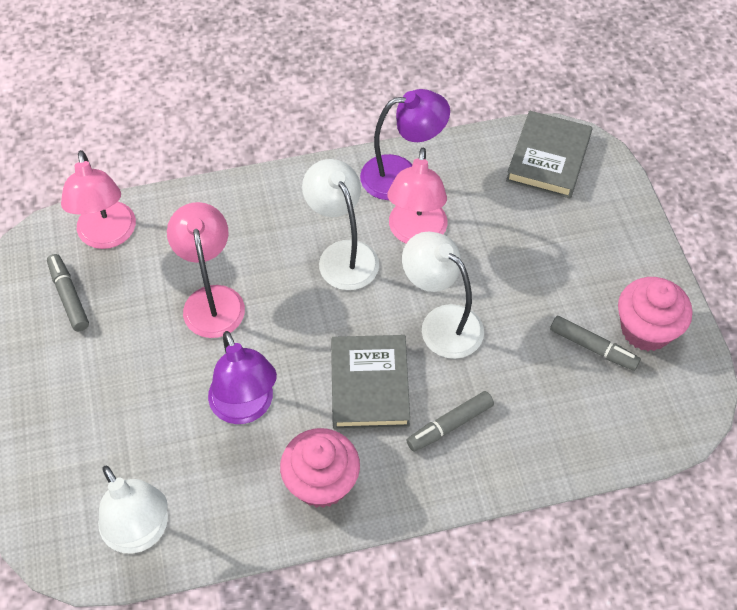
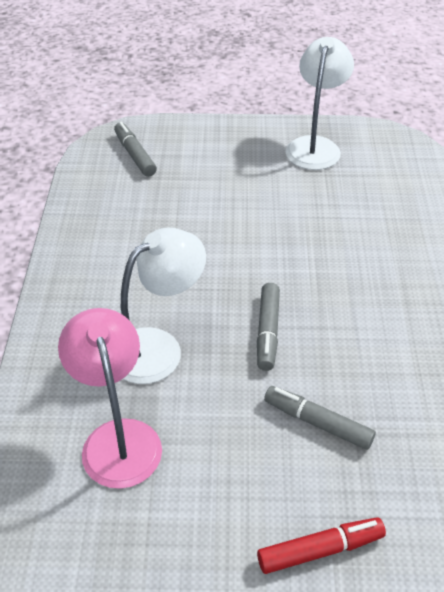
grey book: 2 -> 0
pink cupcake: 2 -> 0
pink lamp: 3 -> 1
purple lamp: 2 -> 0
red marker: 0 -> 1
white lamp: 3 -> 2

